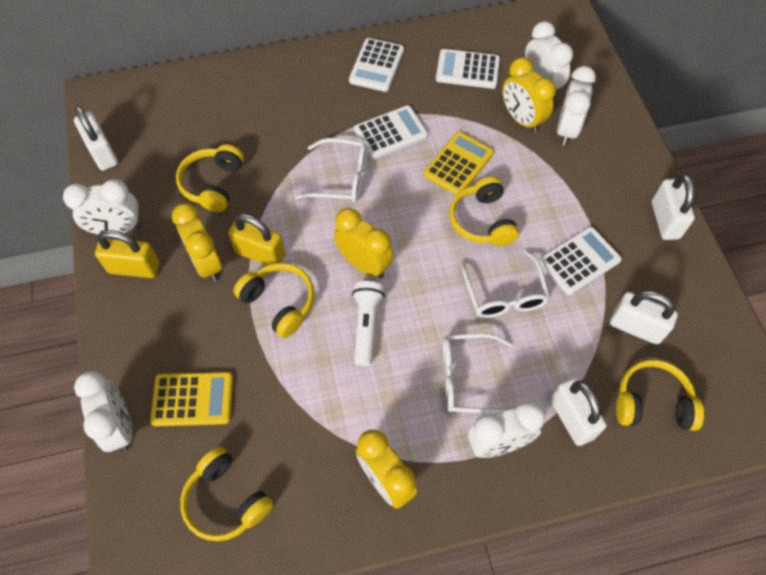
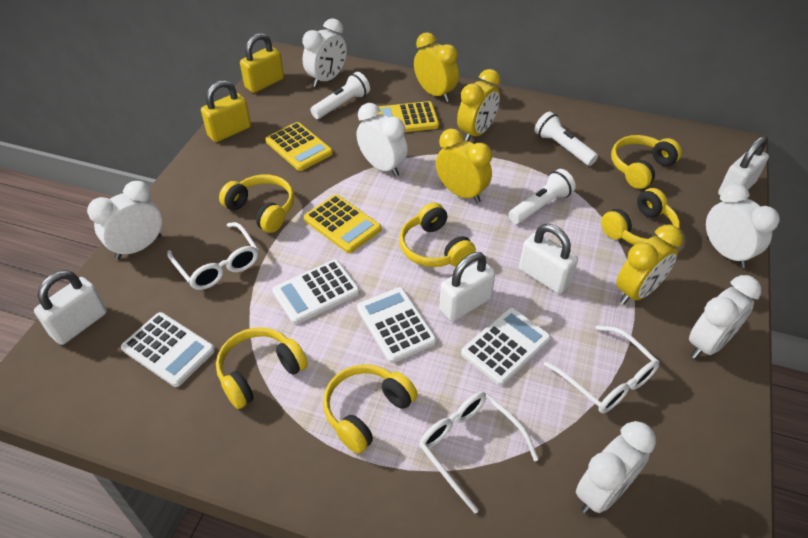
white clock: 5 -> 6
white flashlight: 1 -> 3
yellow calculator: 2 -> 3
yellow headphones: 5 -> 6

